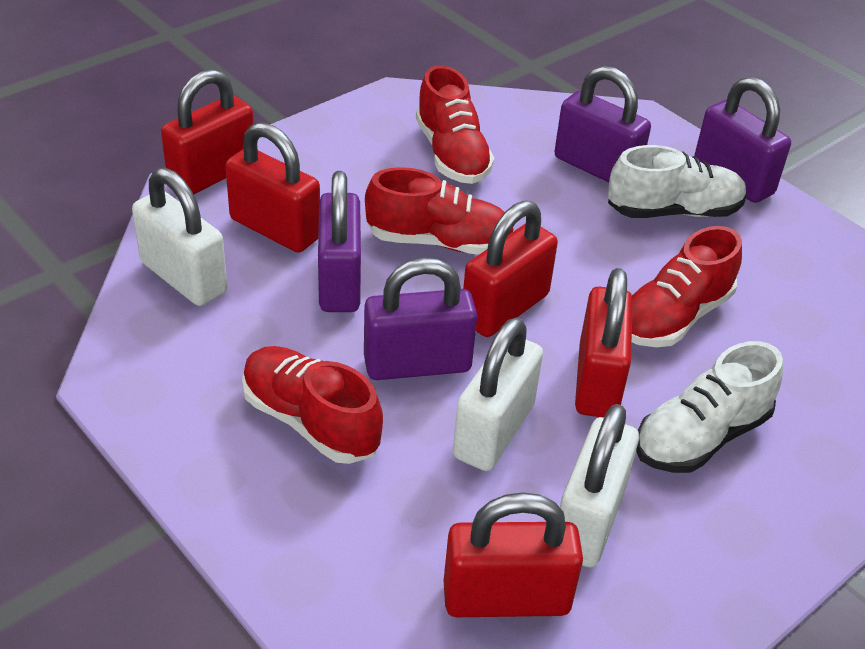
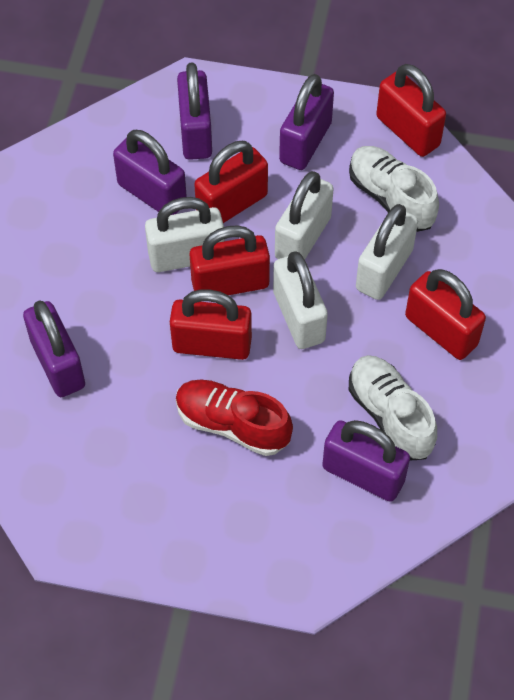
purple padlock: 4 -> 5
red shoe: 4 -> 1
white padlock: 3 -> 4

